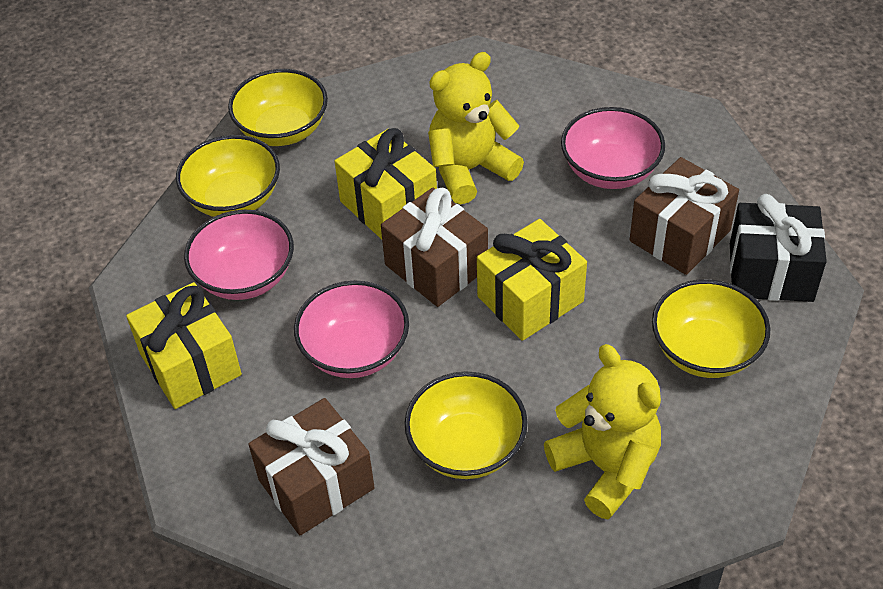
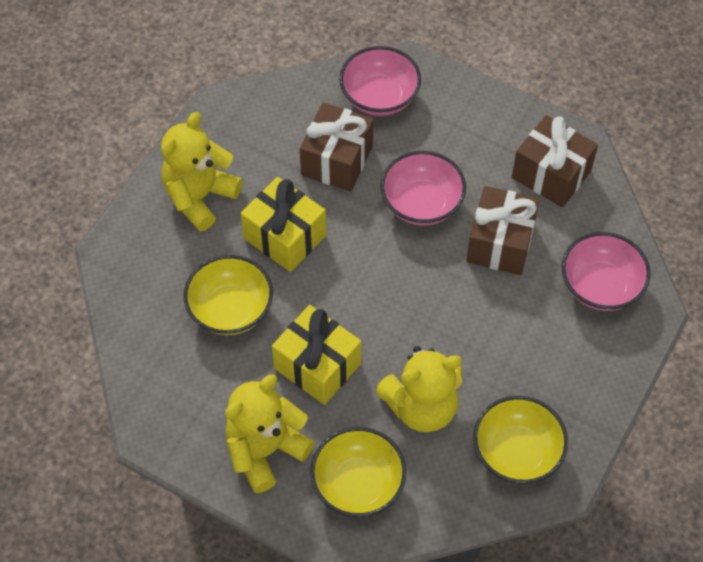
black gift: 1 -> 0
yellow bowl: 4 -> 3
yellow gift: 3 -> 2
yellow teddy bear: 2 -> 3

